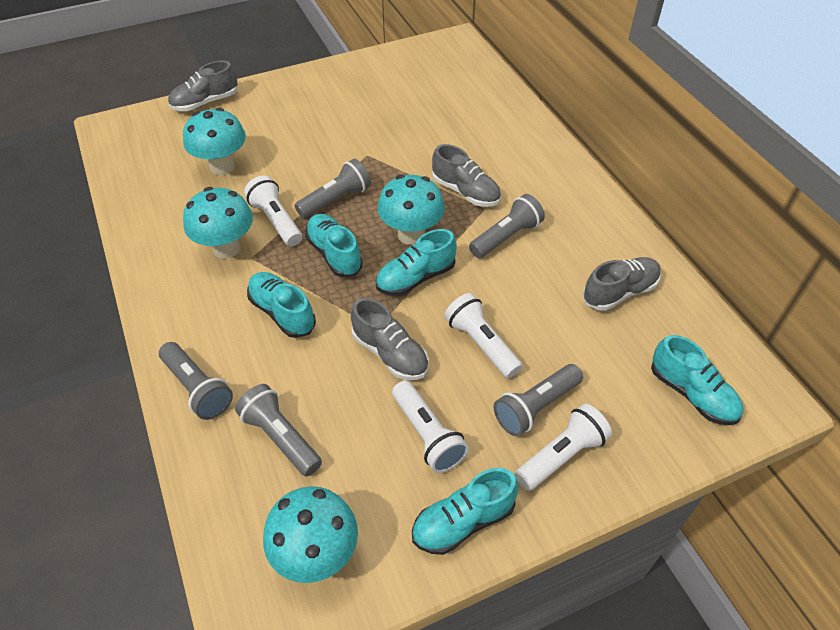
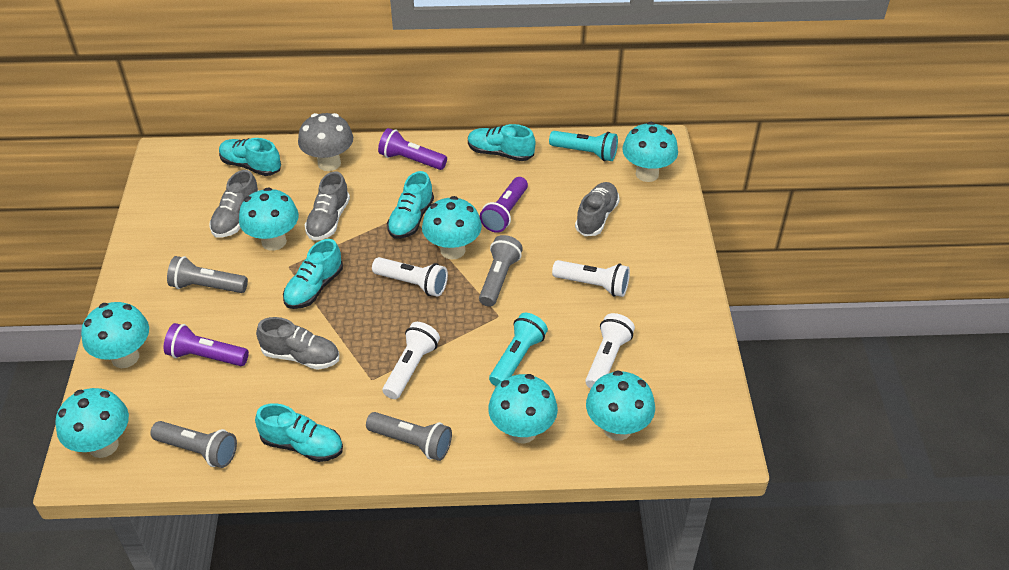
grey flashlight: 5 -> 4
grey mushroom: 0 -> 1
purple flashlight: 0 -> 3
turquoise flashlight: 0 -> 2
turquoise mushroom: 4 -> 7

